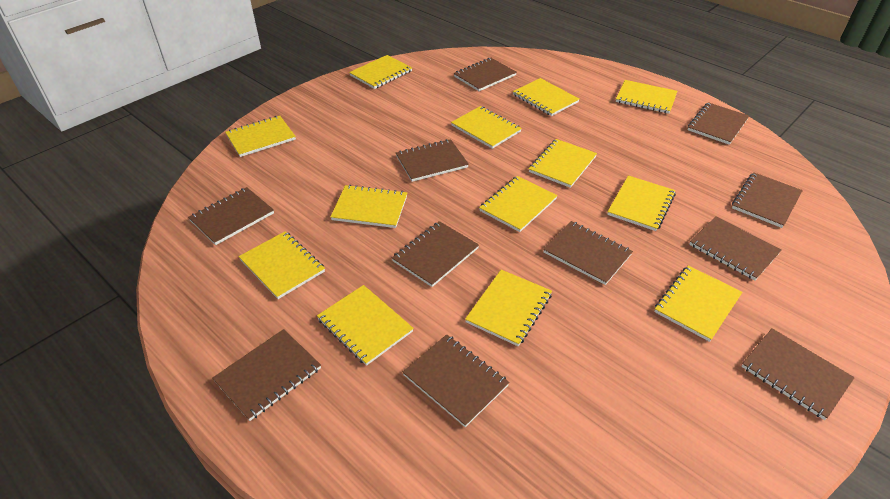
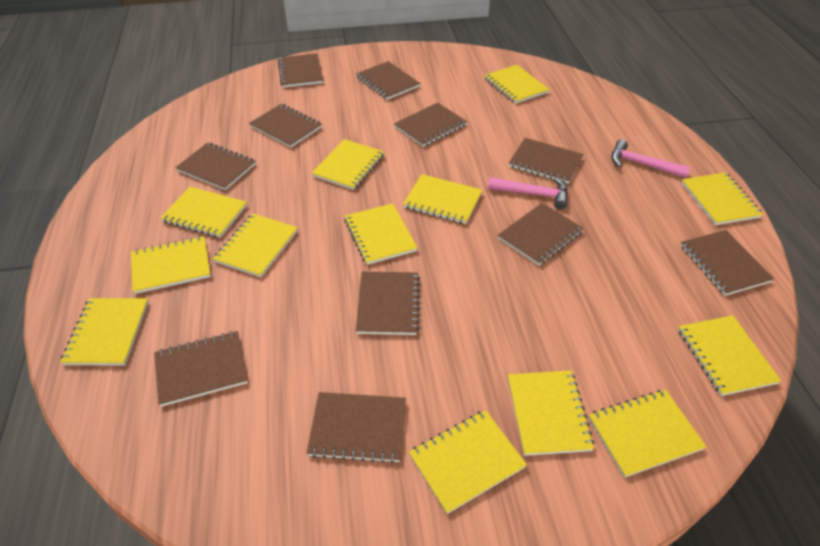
pink hammer: 0 -> 2

